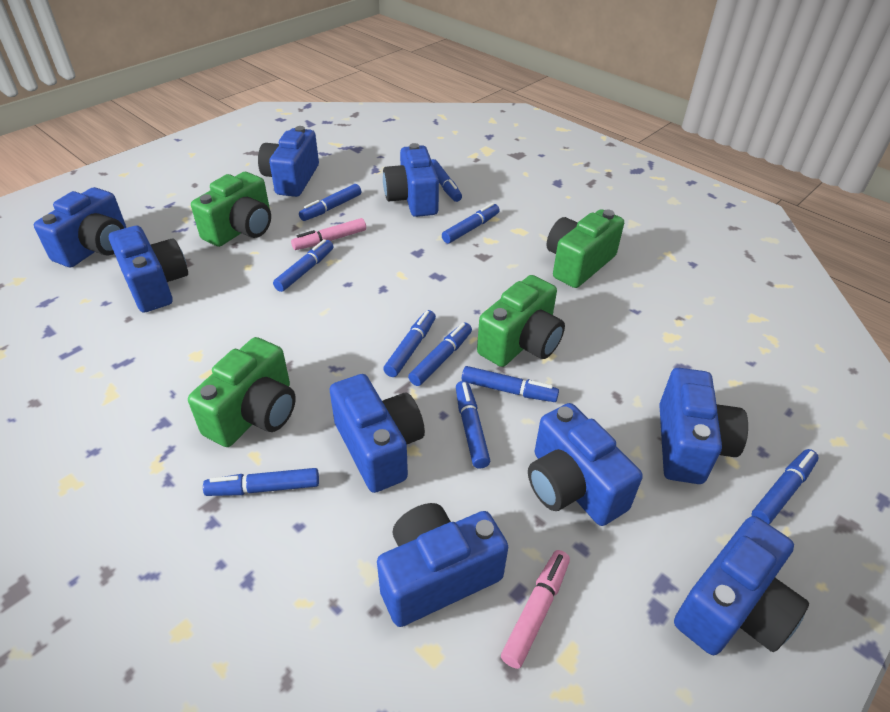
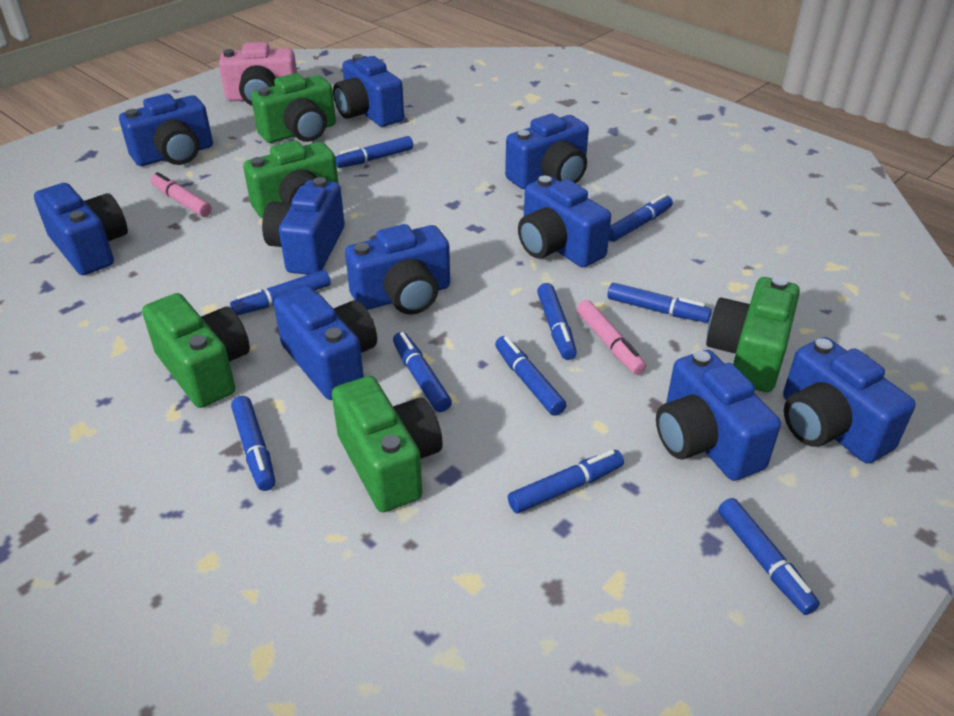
blue camera: 9 -> 10
green camera: 4 -> 5
pink camera: 0 -> 1

